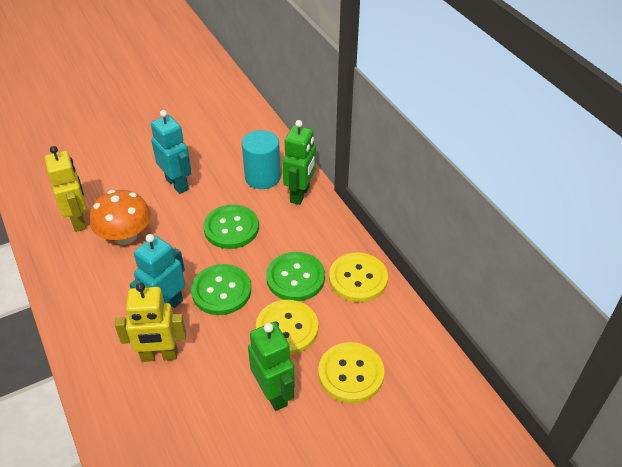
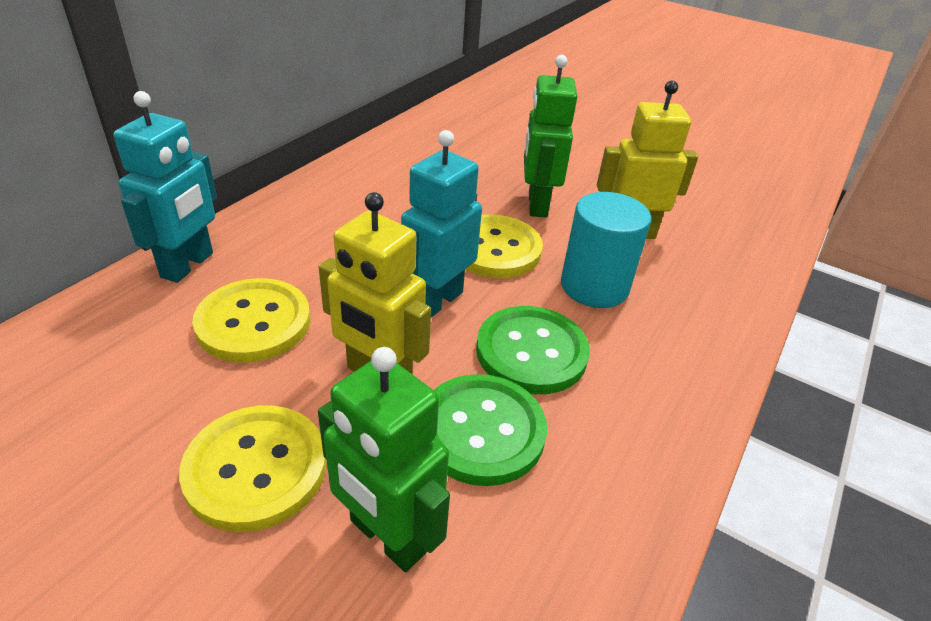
green button: 3 -> 2
orange mushroom: 1 -> 0

